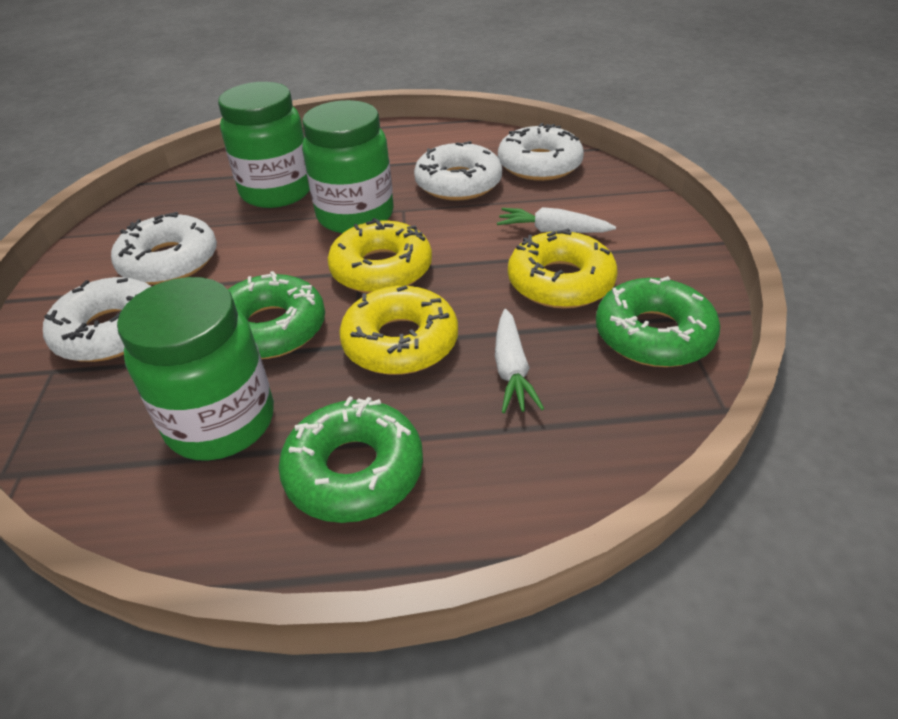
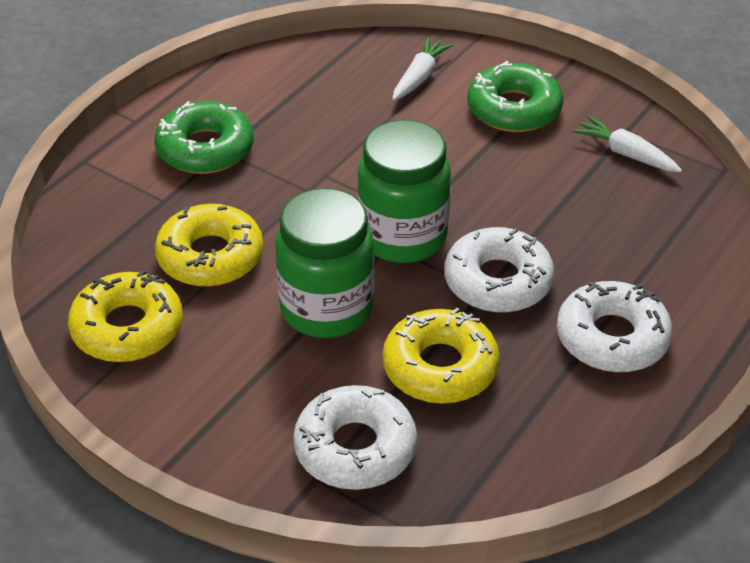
green donut: 3 -> 2
green jar: 3 -> 2
white donut: 4 -> 3

